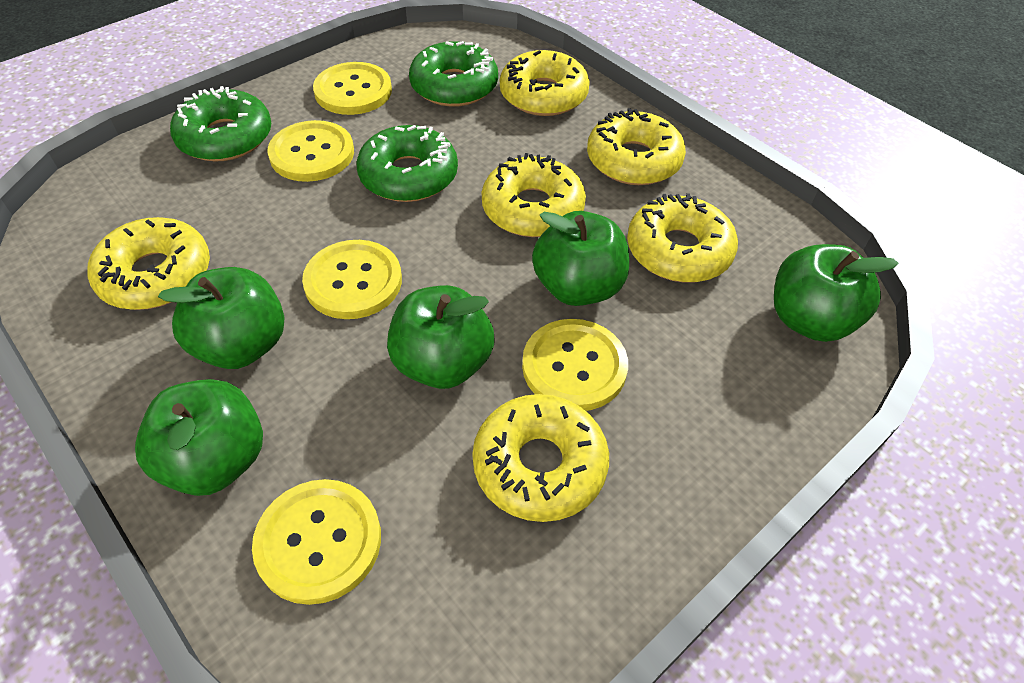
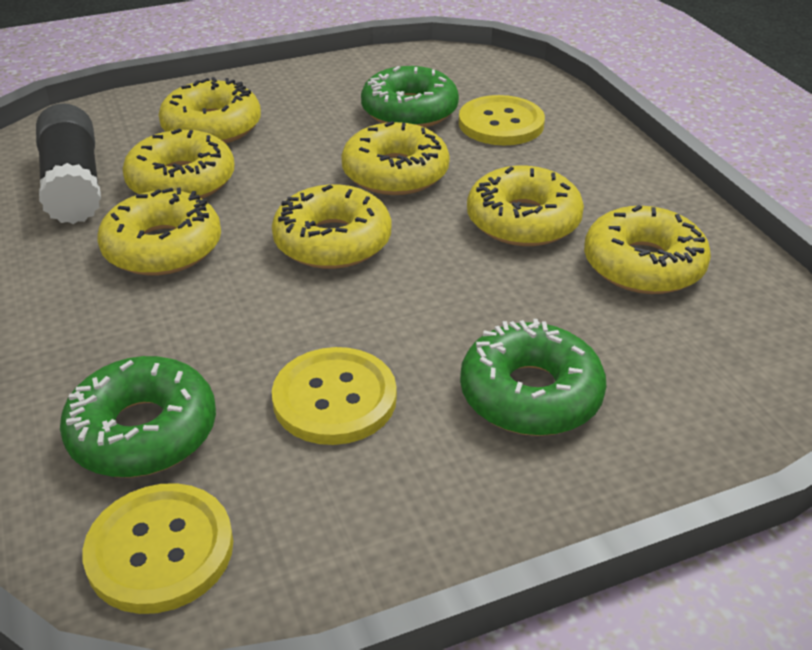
black glue stick: 0 -> 1
green apple: 5 -> 0
yellow button: 5 -> 3
yellow donut: 6 -> 7

